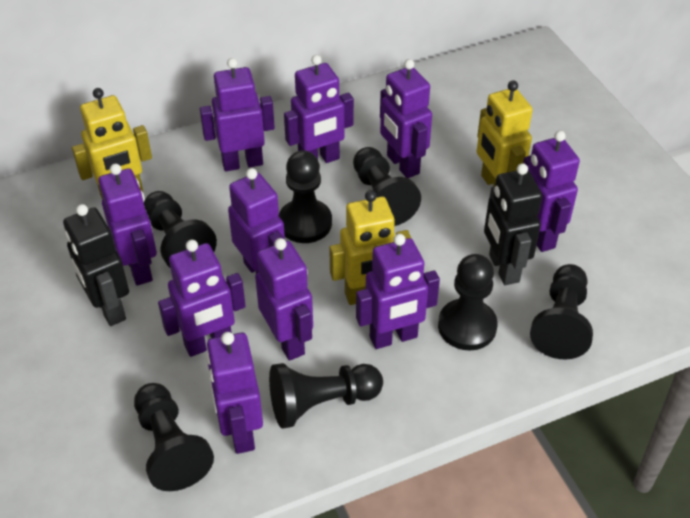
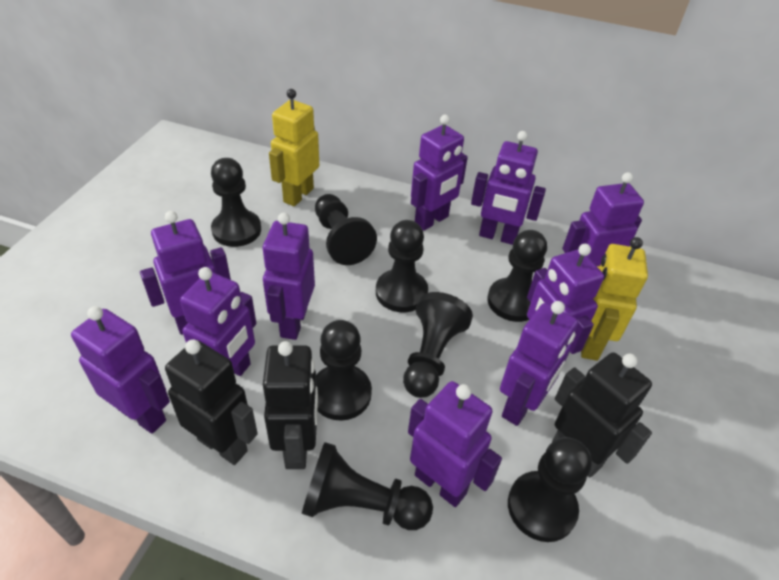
black pawn: 7 -> 8
black robot: 2 -> 3
yellow robot: 3 -> 2

